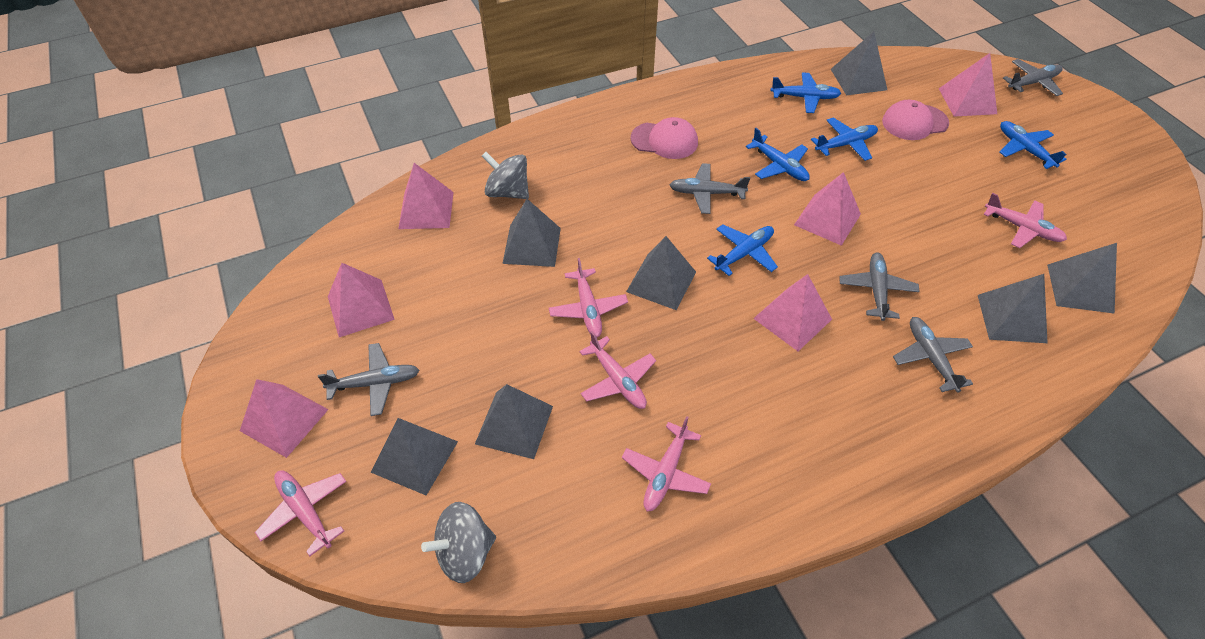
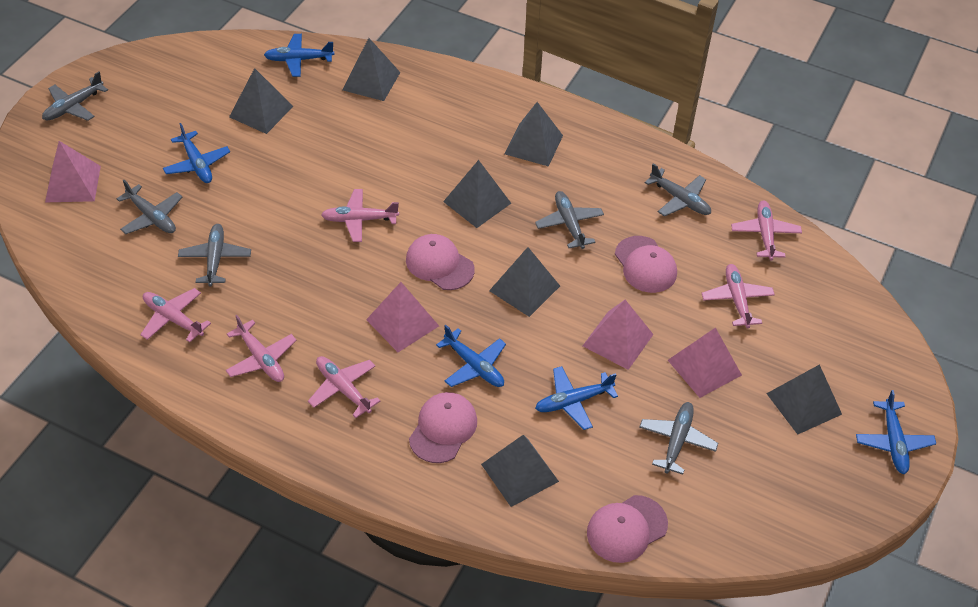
grey plane: 5 -> 6
grey spinning top: 2 -> 0
pink cap: 2 -> 4
pink plane: 5 -> 6
pink pyramid: 6 -> 4

